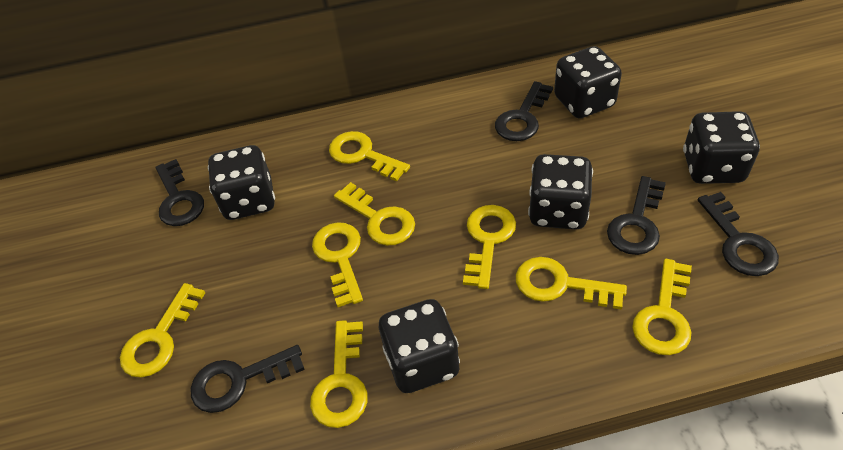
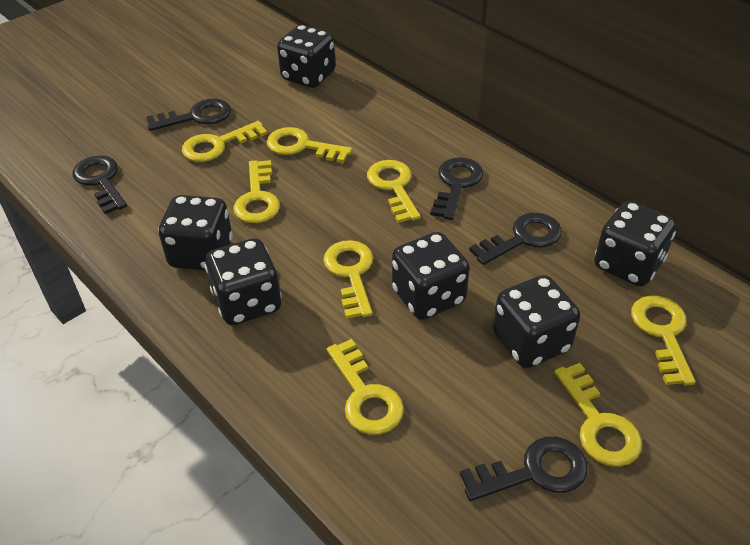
black dice: 5 -> 6

